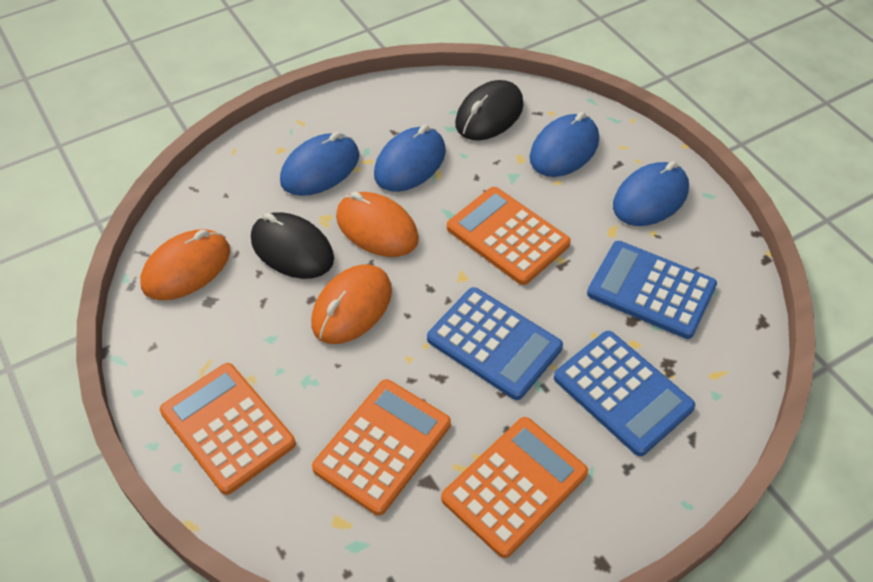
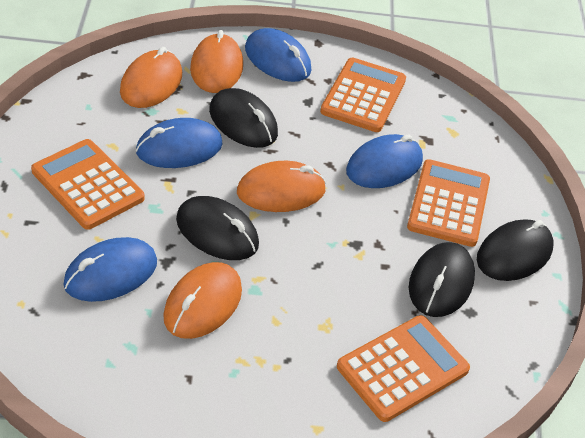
black mouse: 2 -> 4
blue calculator: 3 -> 0
orange mouse: 3 -> 4

